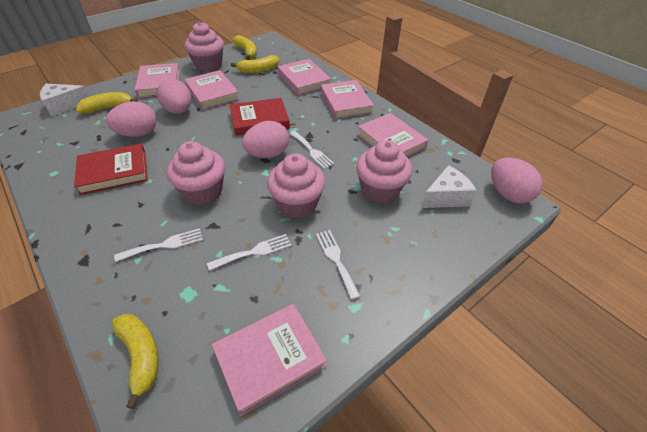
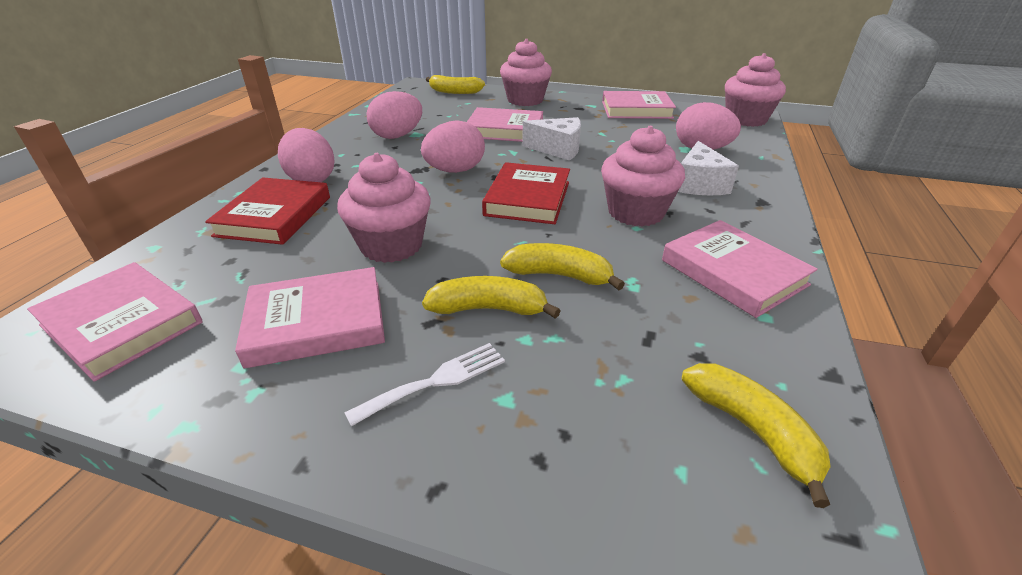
pink book: 6 -> 5
white fork: 4 -> 1

